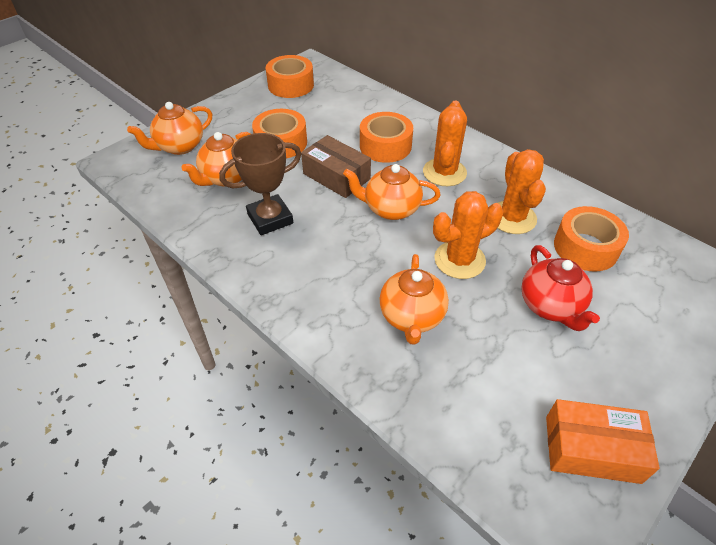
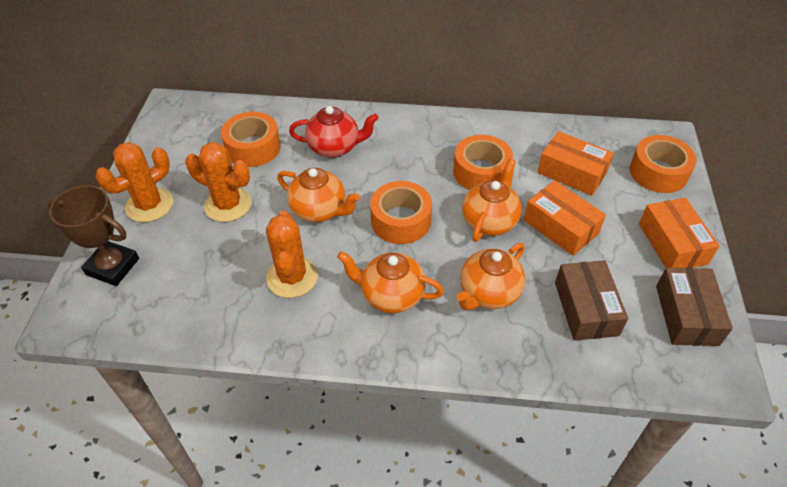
brown box: 1 -> 2
orange box: 1 -> 3

